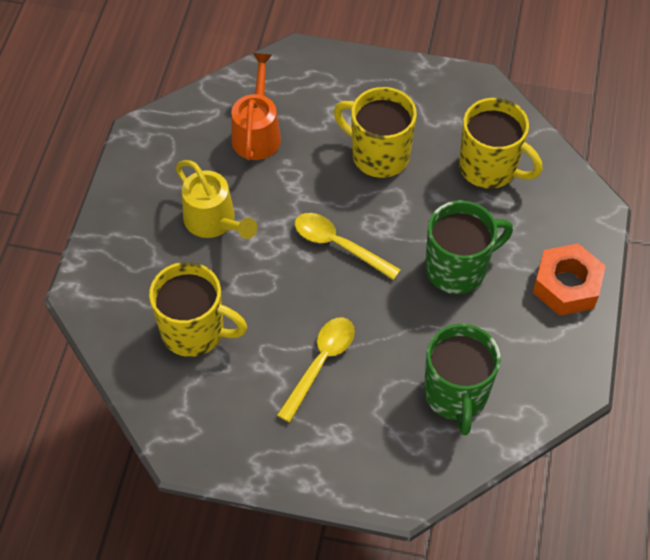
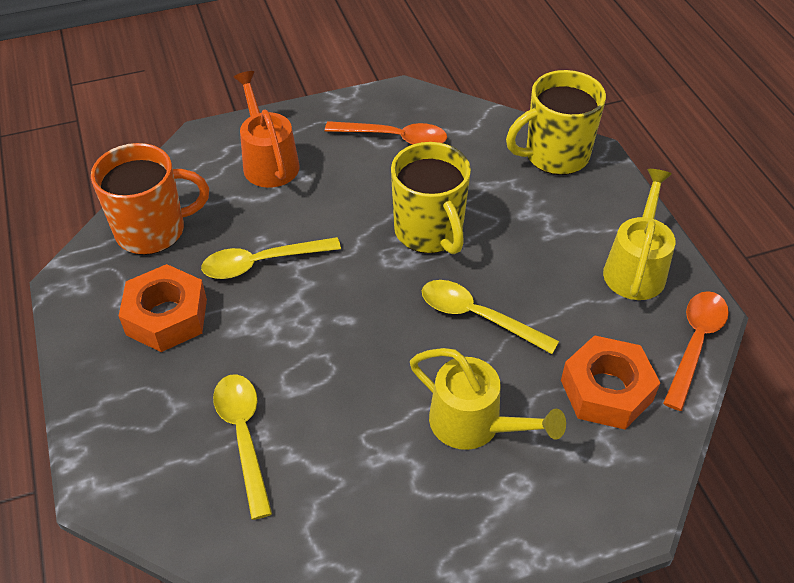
green mug: 2 -> 0
orange mug: 0 -> 1
orange nut: 1 -> 2
orange spoon: 0 -> 2
yellow mug: 3 -> 2
yellow spoon: 2 -> 3
yellow watering can: 1 -> 2

